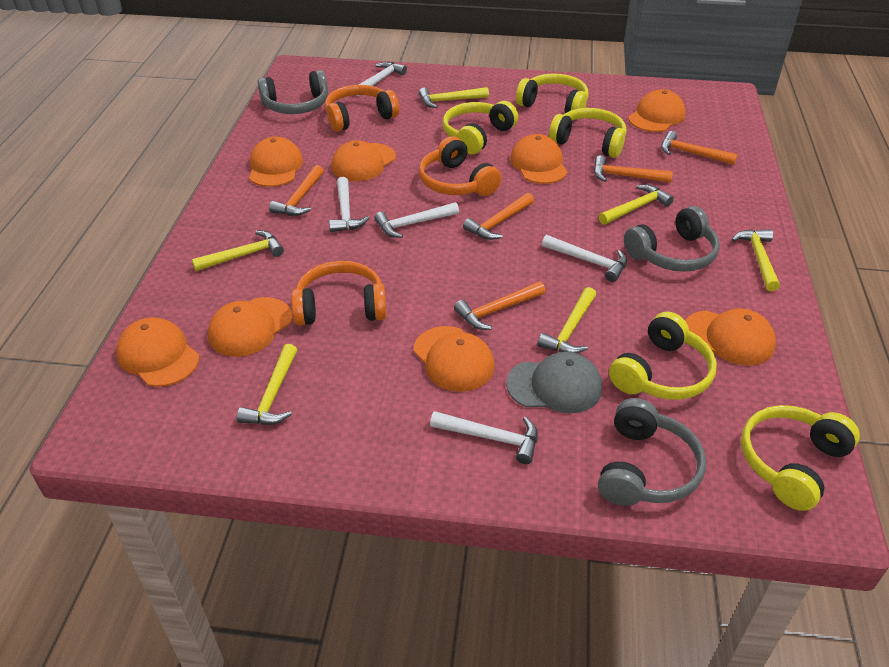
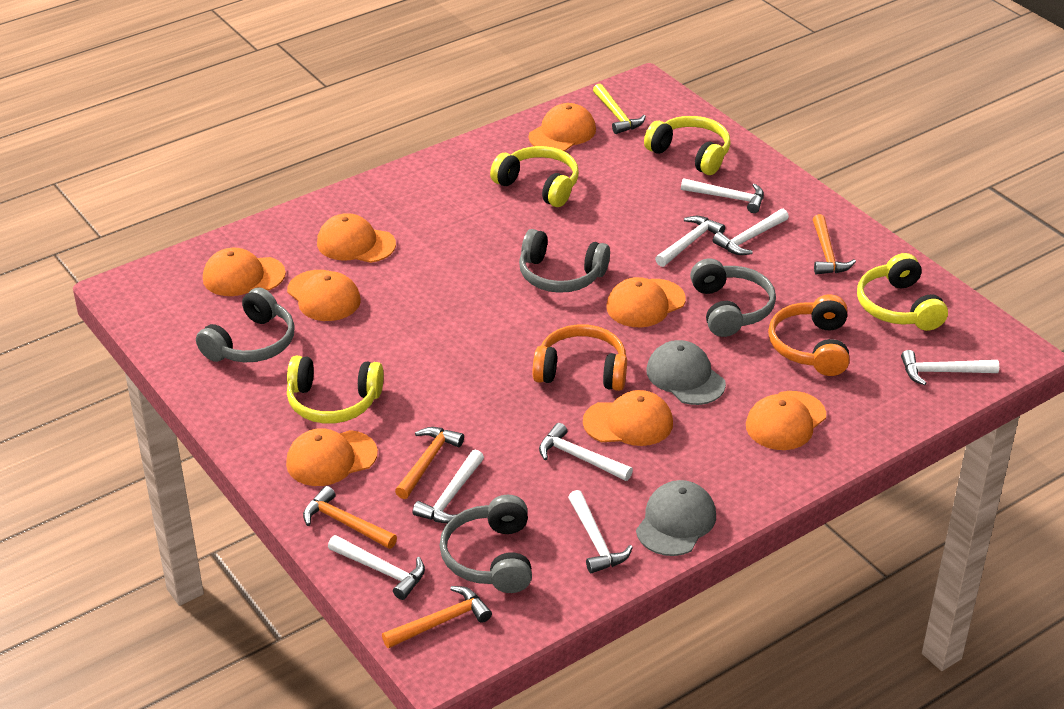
grey cap: 1 -> 2
grey headphones: 3 -> 4
orange hammer: 5 -> 4
orange headphones: 3 -> 2
white hammer: 5 -> 8
yellow hammer: 6 -> 1
yellow headphones: 5 -> 4

